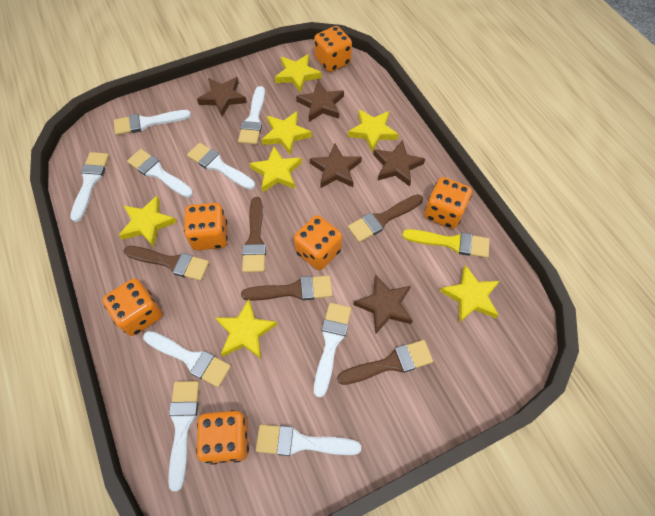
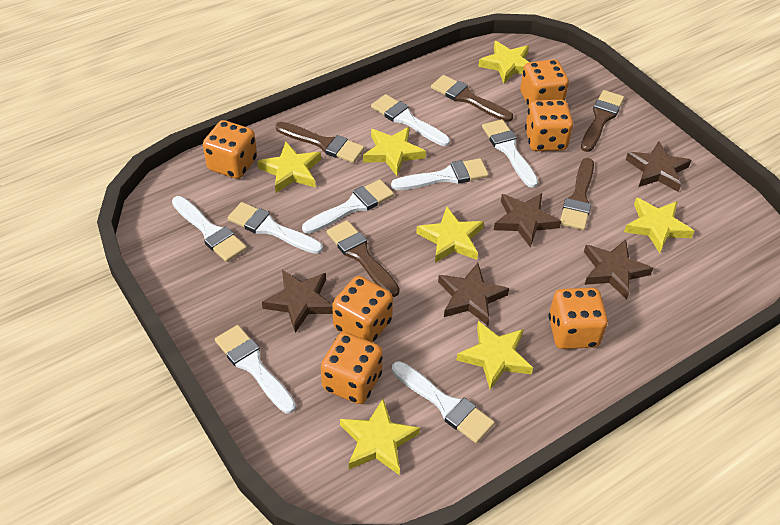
white brush: 9 -> 8
yellow brush: 1 -> 0

